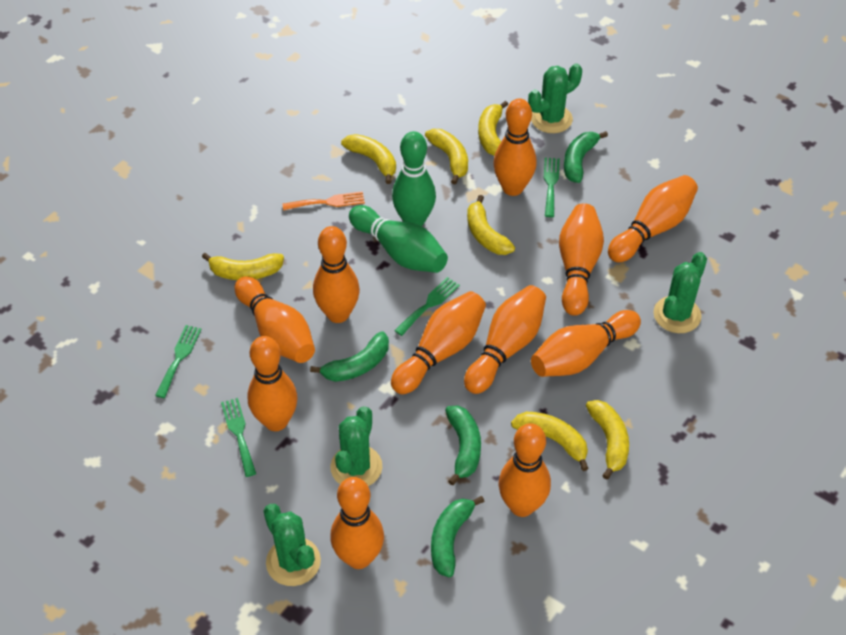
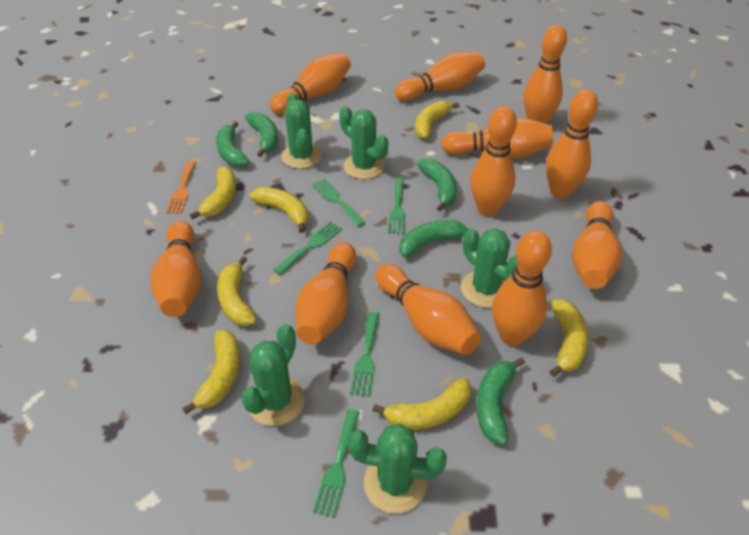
green banana: 4 -> 5
green bowling pin: 2 -> 0
green cactus: 4 -> 5
green fork: 4 -> 5

